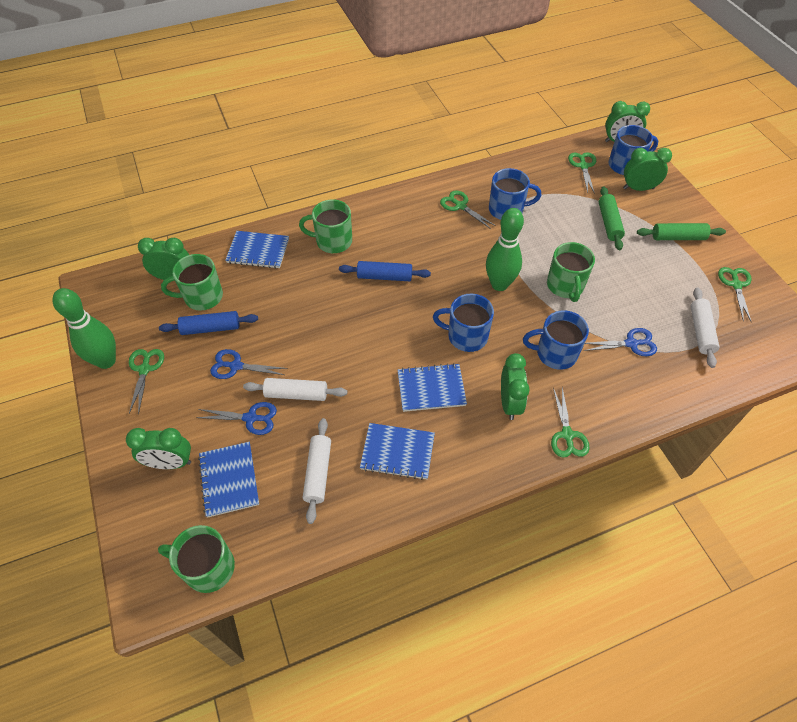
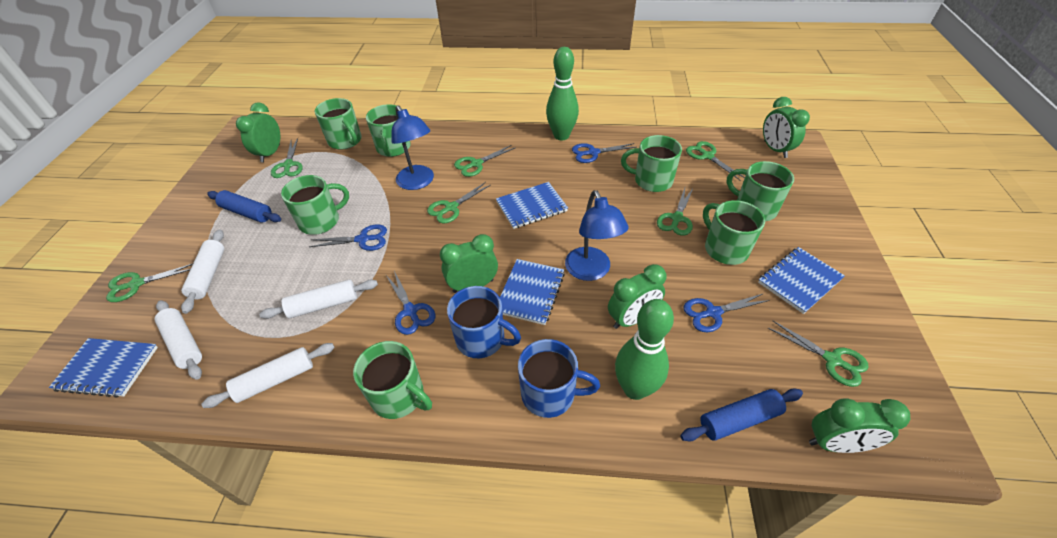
blue lamp: 0 -> 2
blue mug: 4 -> 2
blue scissors: 3 -> 4
green mug: 4 -> 7
green rolling pin: 2 -> 0
green scissors: 5 -> 7
white rolling pin: 3 -> 4

